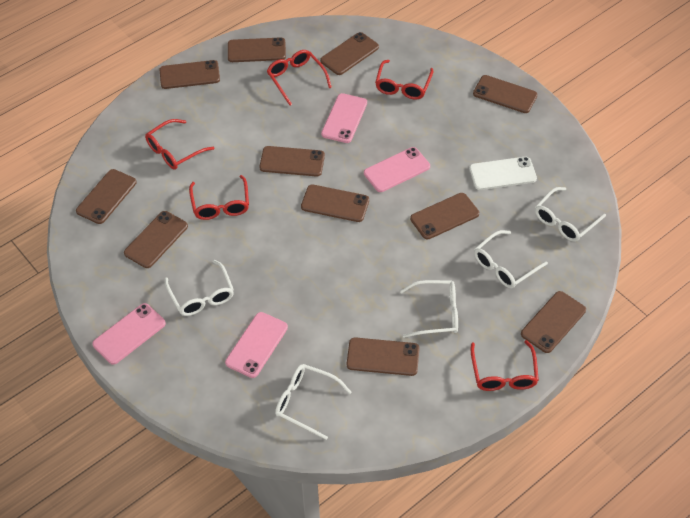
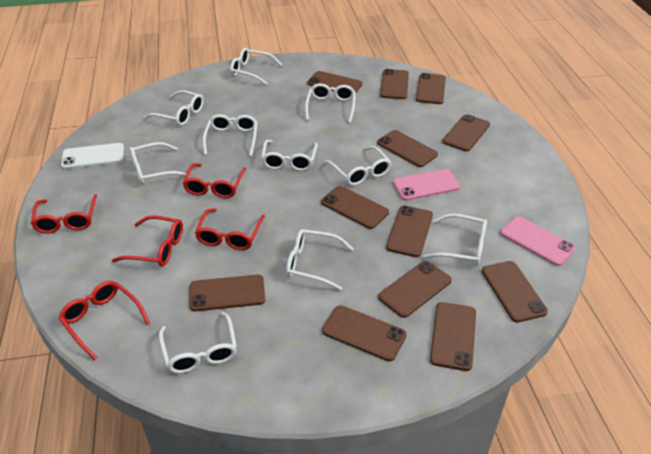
brown phone: 11 -> 12
pink phone: 4 -> 2
white glasses: 5 -> 10

